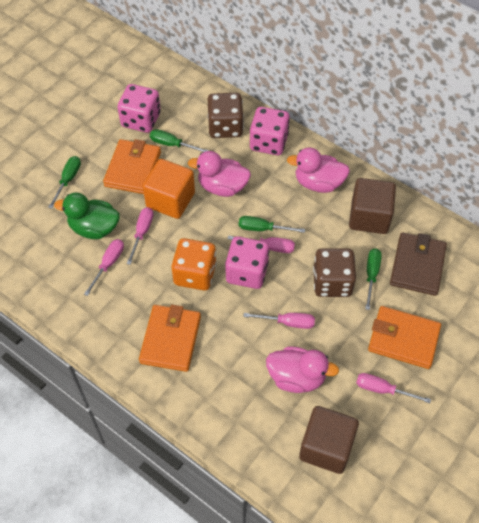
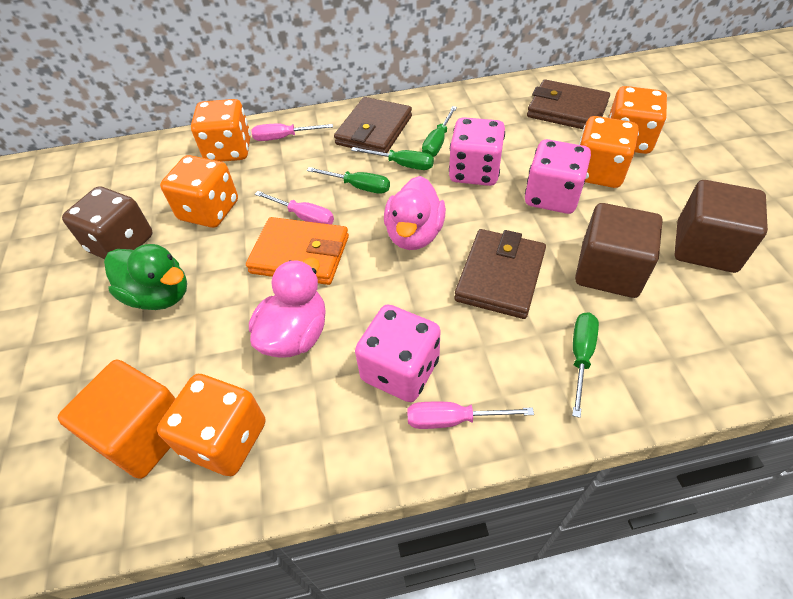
brown dice: 2 -> 1
brown wallet: 1 -> 3
orange dice: 1 -> 5
orange wallet: 3 -> 1
pink duck: 3 -> 2
pink screwdriver: 5 -> 3

